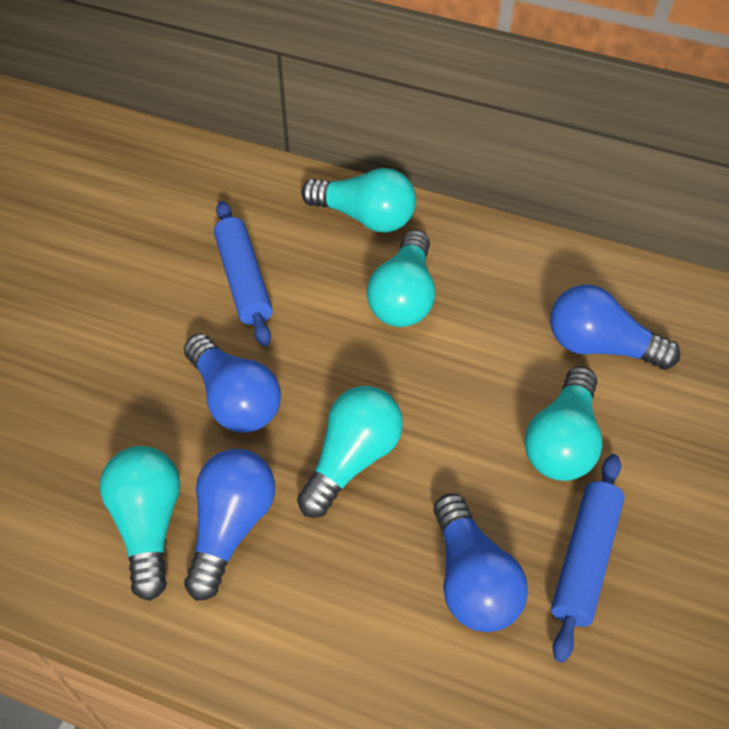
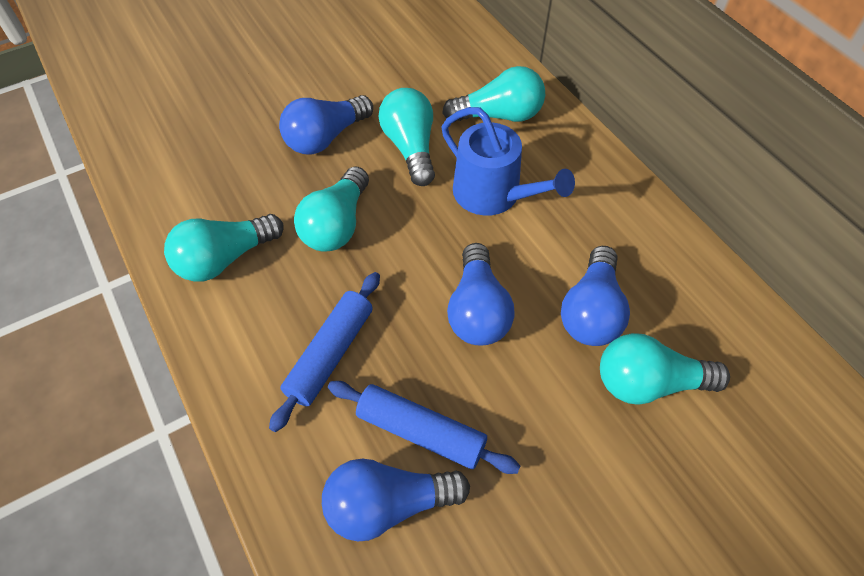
blue watering can: 0 -> 1

